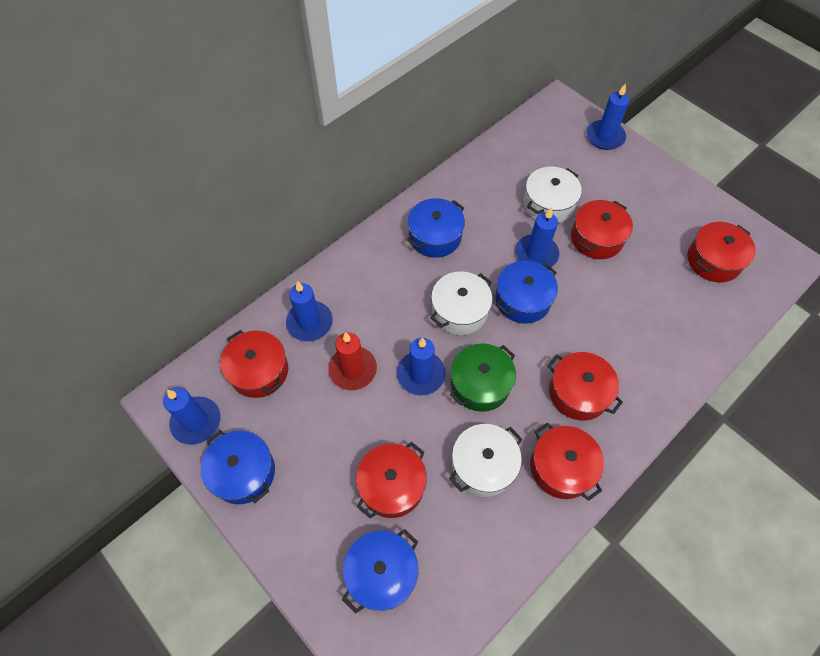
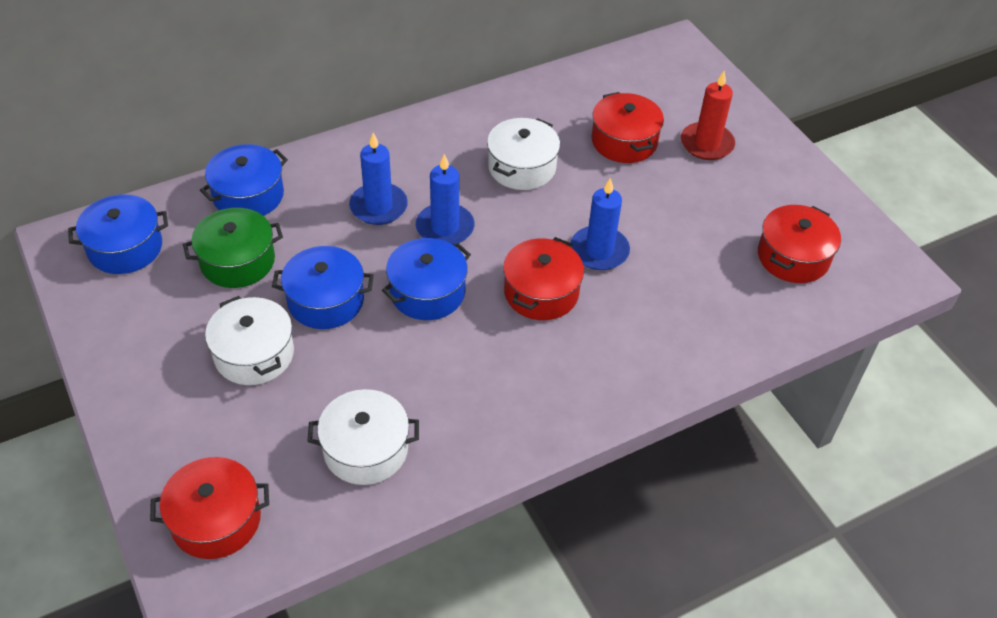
blue candle: 5 -> 3
red pot: 6 -> 4

